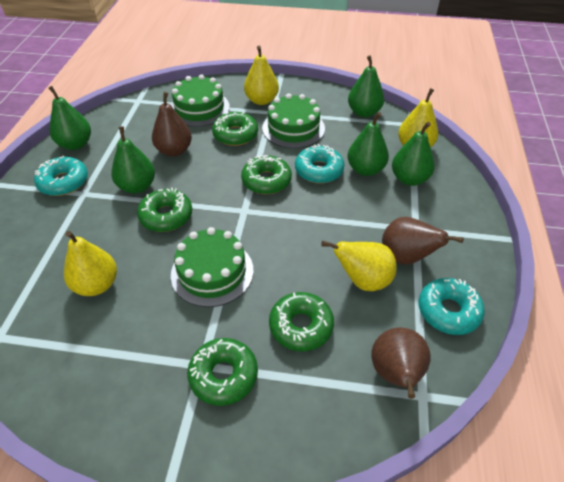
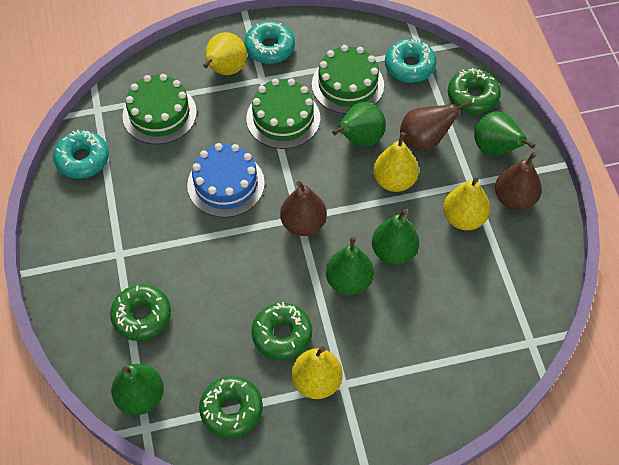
blue cake: 0 -> 1
green donut: 5 -> 4

